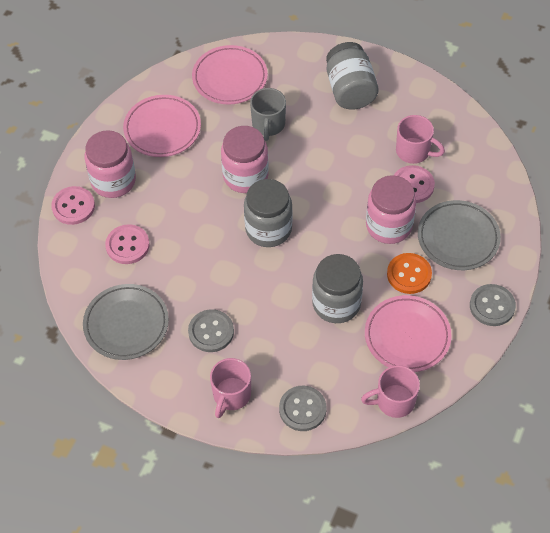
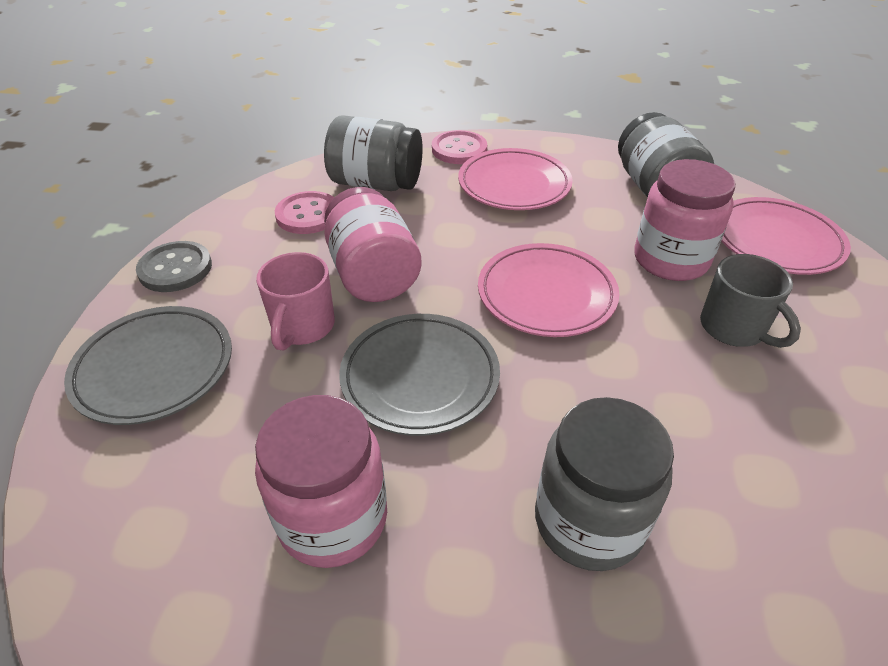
grey button: 3 -> 1
orange button: 1 -> 0
pink button: 3 -> 2
pink mug: 3 -> 1

